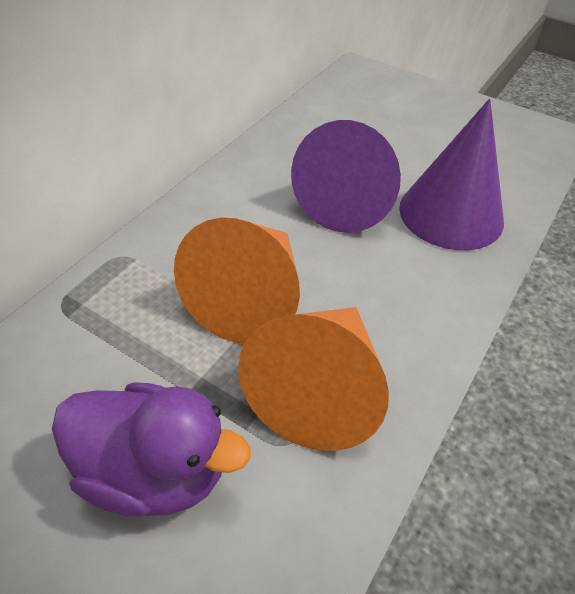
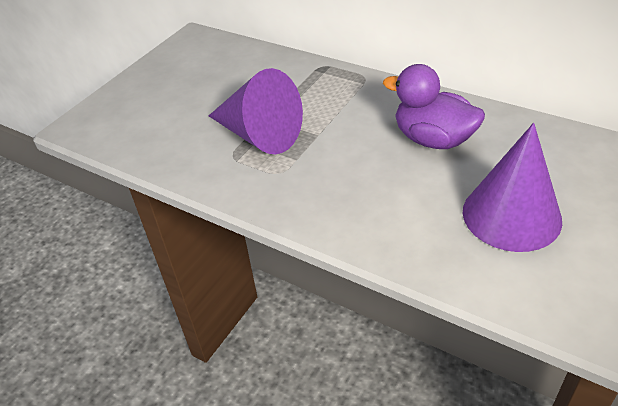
orange cone: 2 -> 0

